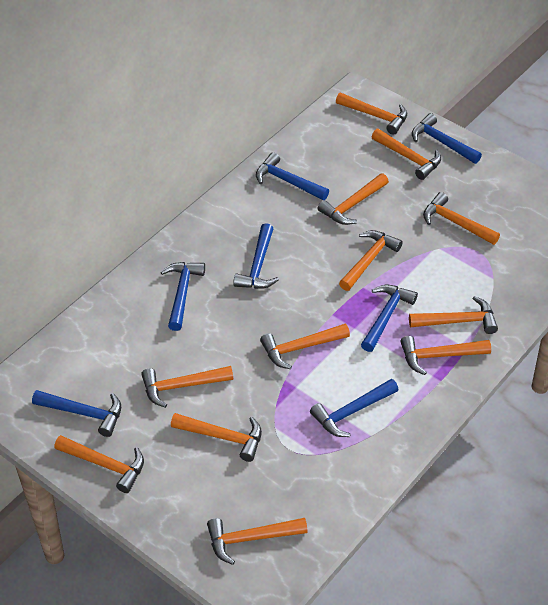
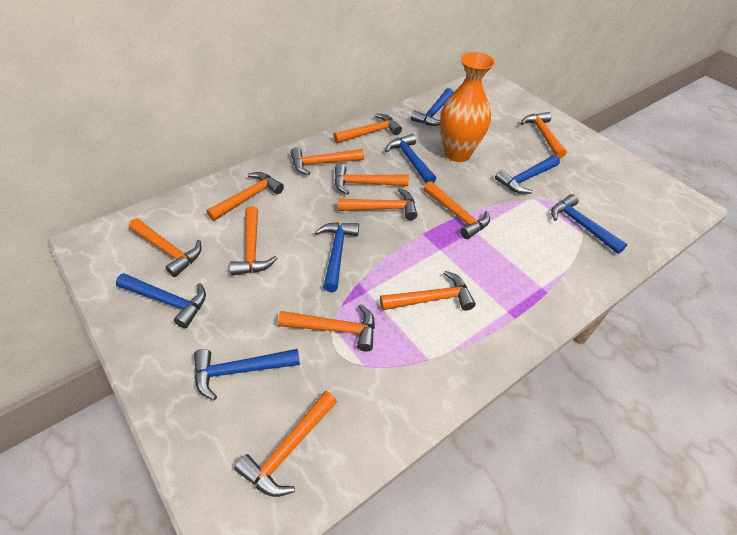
orange vase: 0 -> 1

